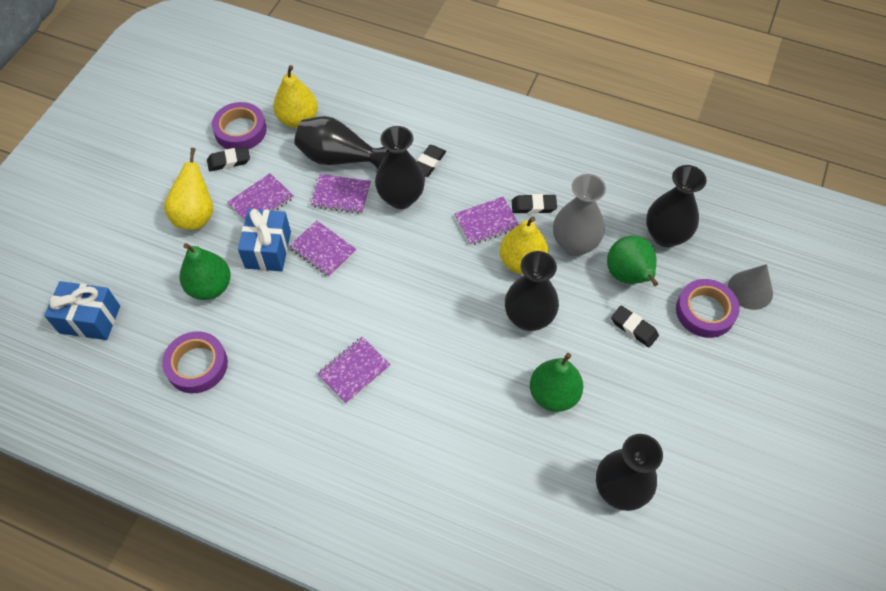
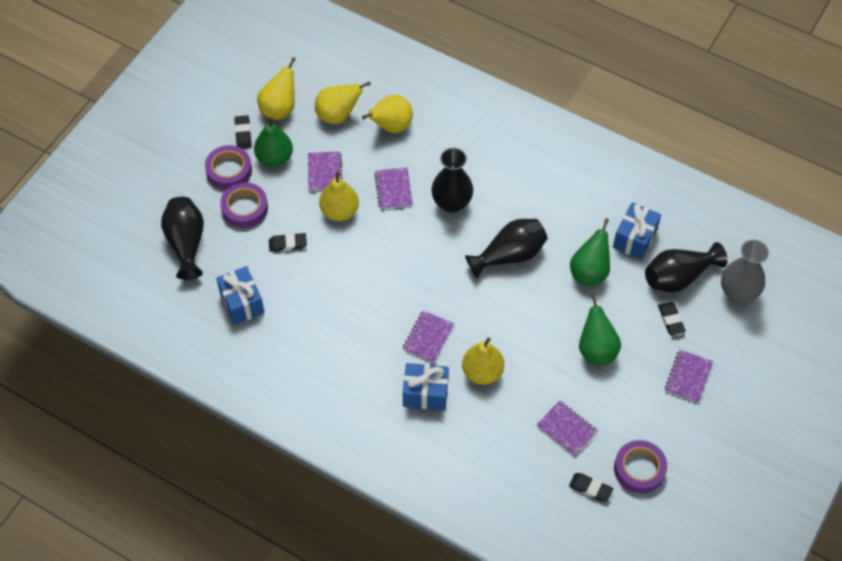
black vase: 5 -> 4
blue gift: 2 -> 3
grey cone: 1 -> 0
yellow pear: 3 -> 5

